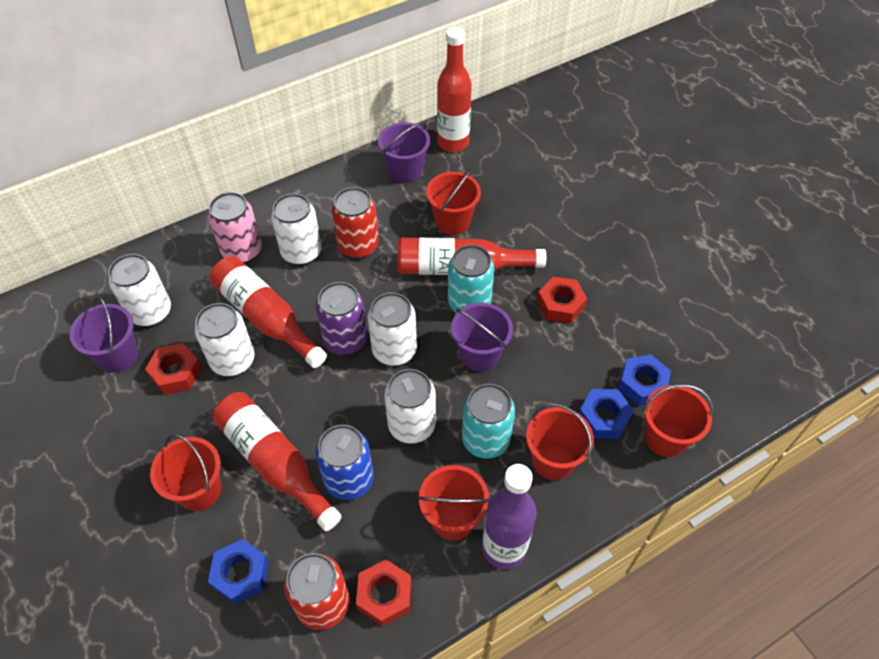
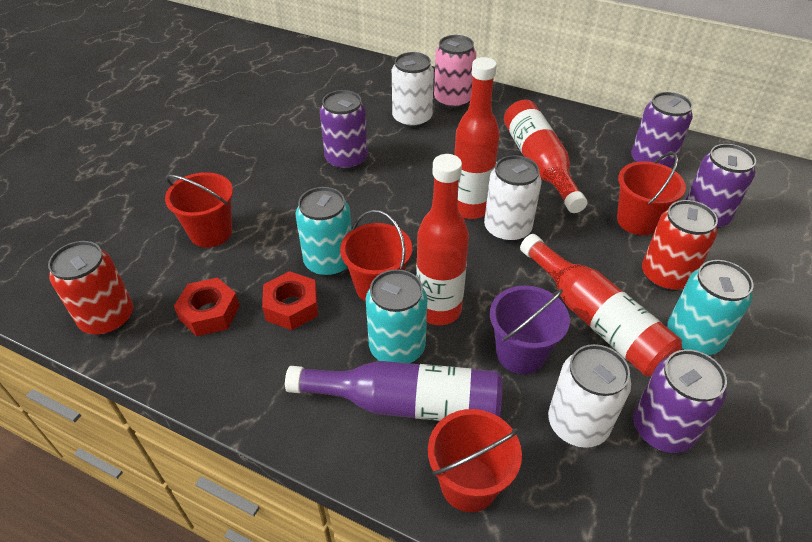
blue can: 1 -> 0
blue nut: 3 -> 0
purple bucket: 3 -> 1
purple can: 1 -> 4
red bucket: 5 -> 4
red nut: 3 -> 2
turquoise can: 2 -> 3
white can: 5 -> 3

